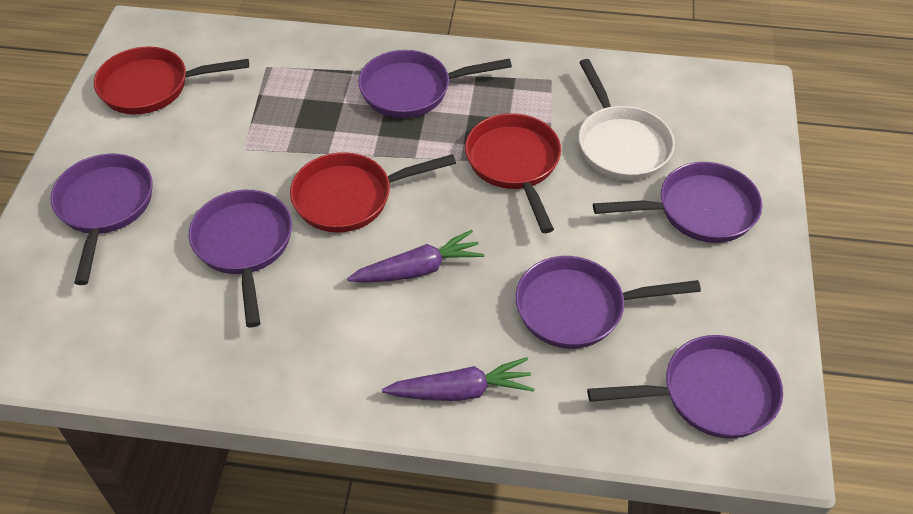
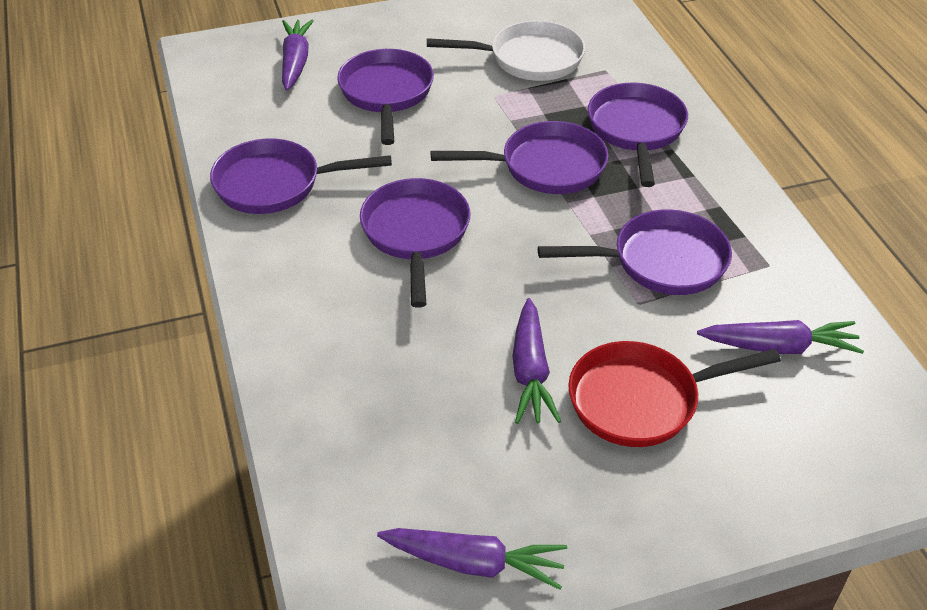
purple carrot: 2 -> 4
red pan: 3 -> 1

